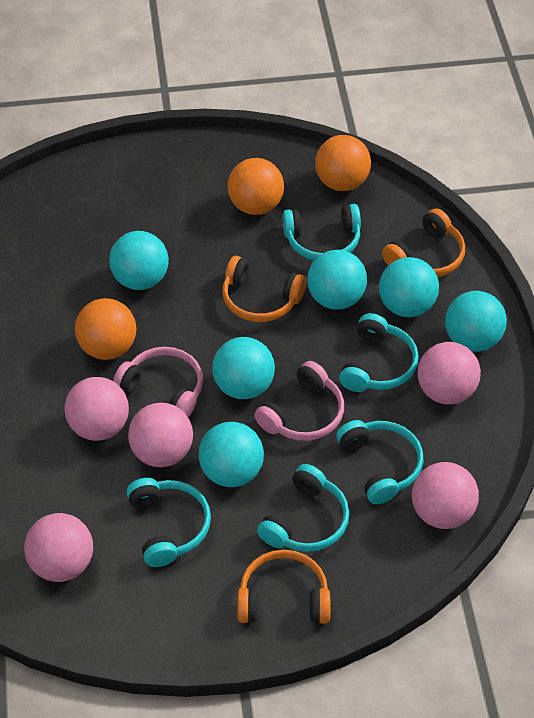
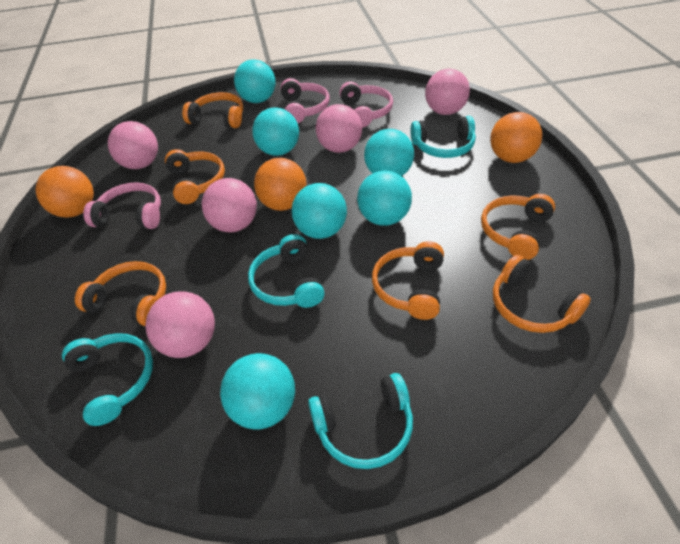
orange headphones: 3 -> 6
pink headphones: 2 -> 3
turquoise headphones: 5 -> 4

